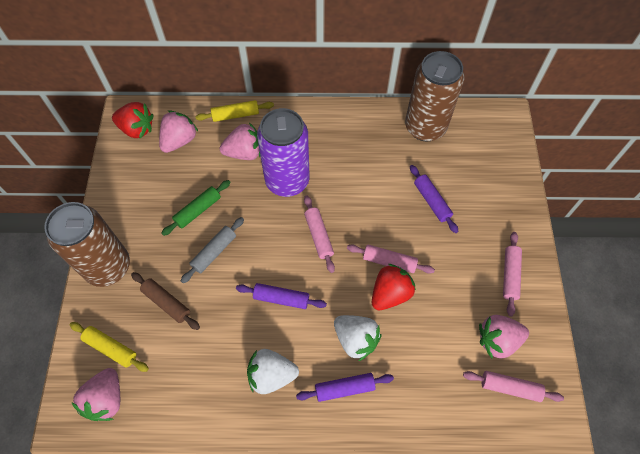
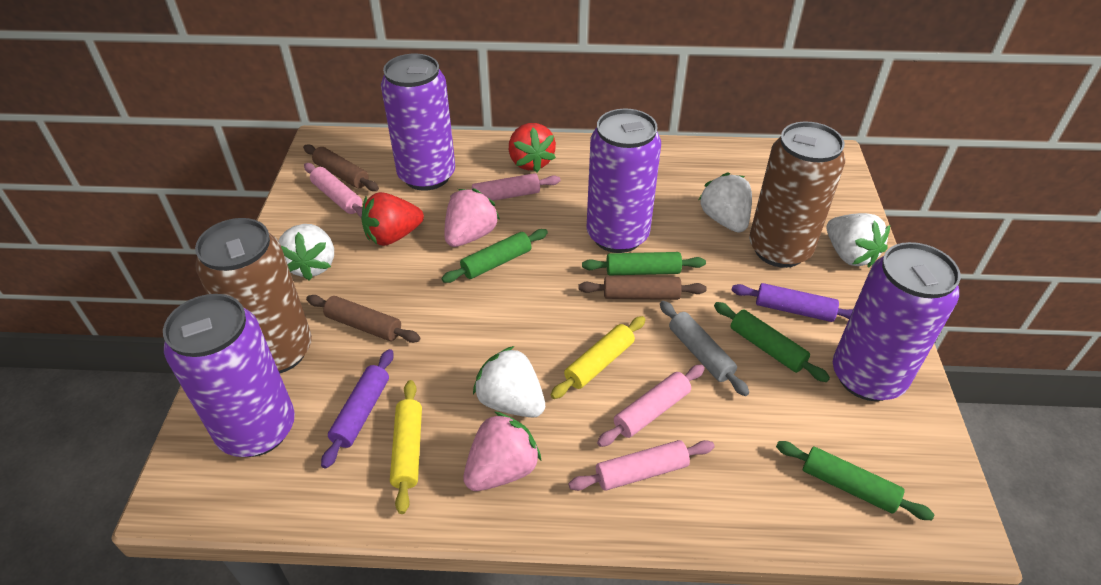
brown rolling pin: 1 -> 3
green rolling pin: 1 -> 4
pink strawberry: 4 -> 2
purple can: 1 -> 4
purple rolling pin: 3 -> 2
white strawberry: 2 -> 4

